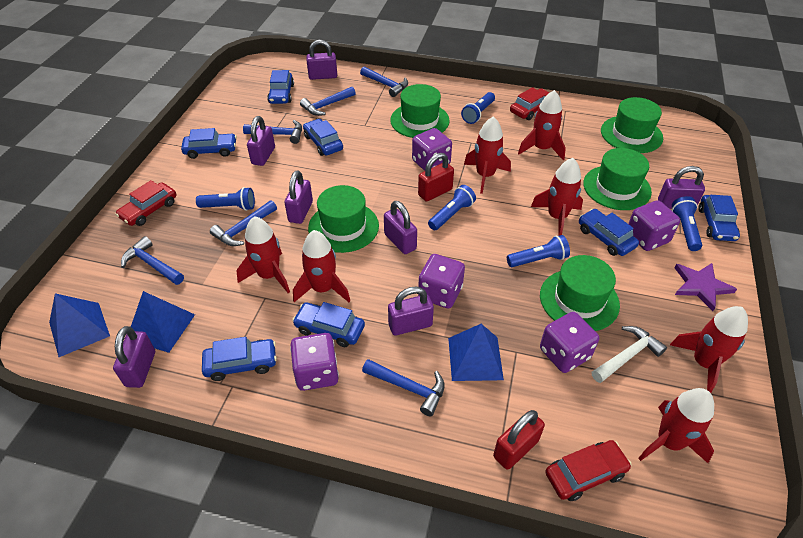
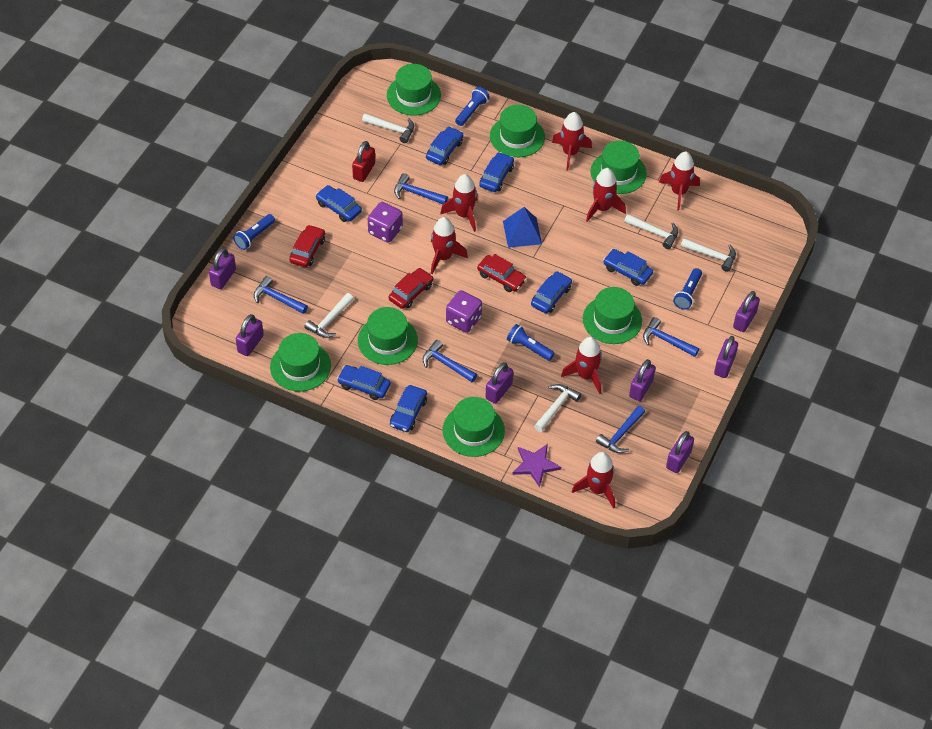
blue flashlight: 5 -> 4
blue hammer: 6 -> 5
blue pyramid: 3 -> 1
green hat: 5 -> 7
purple dice: 5 -> 2
red padlock: 2 -> 1
white hammer: 1 -> 5

